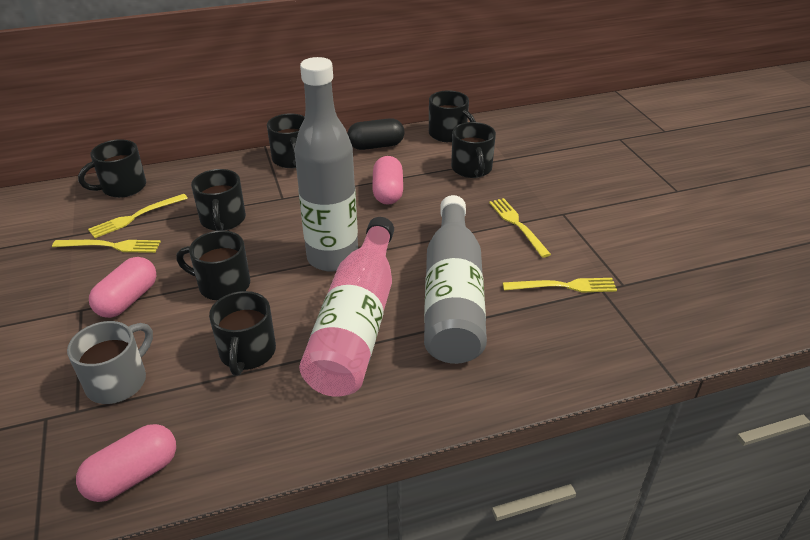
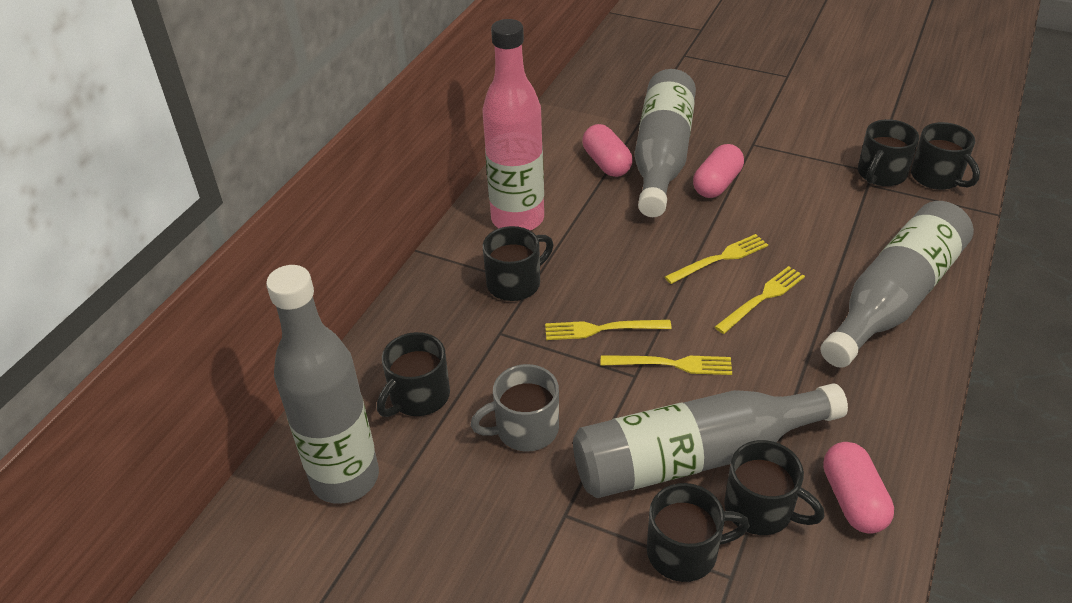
black capsule: 1 -> 0
black mug: 7 -> 6
grey bottle: 2 -> 4

